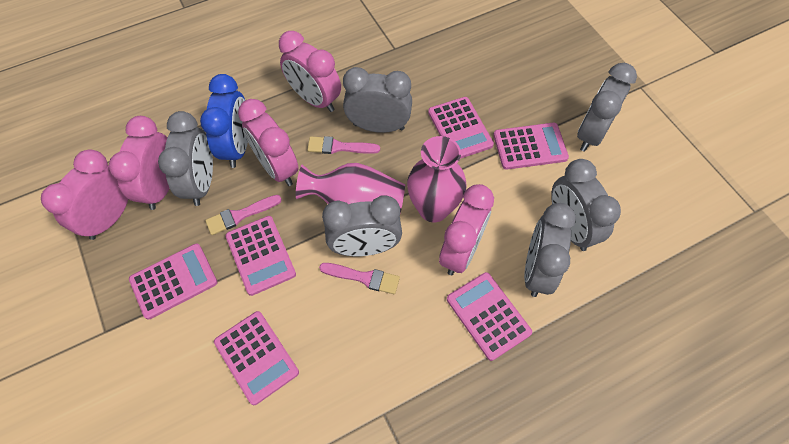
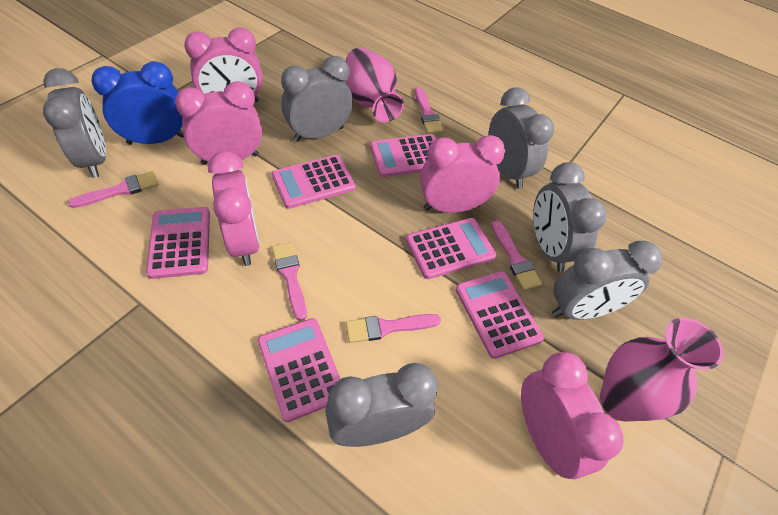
pink brush: 3 -> 5

